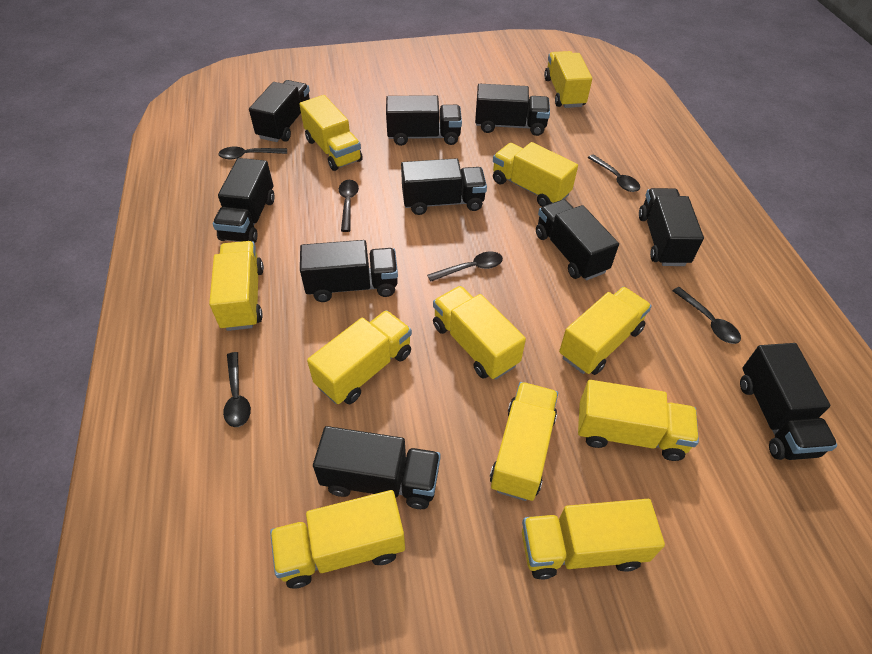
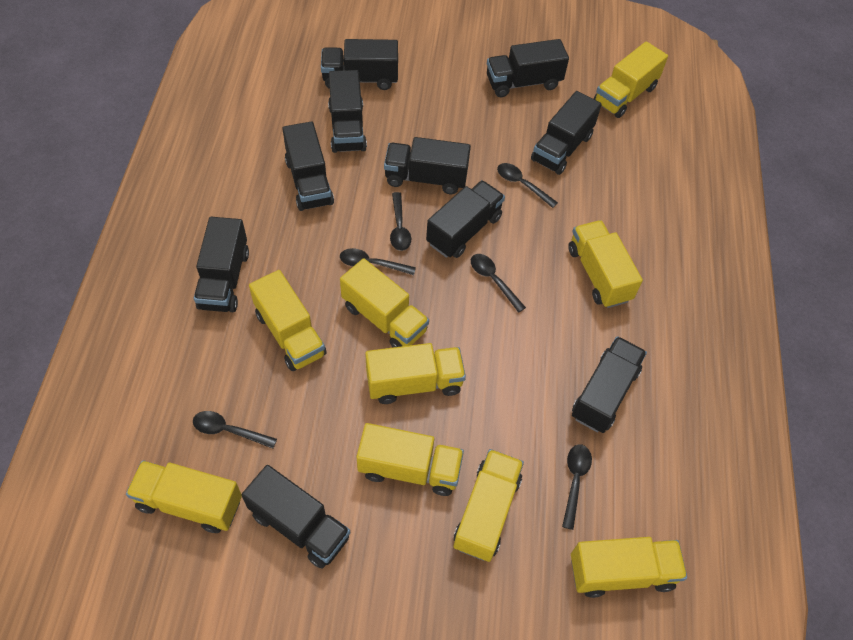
yellow truck: 11 -> 9

